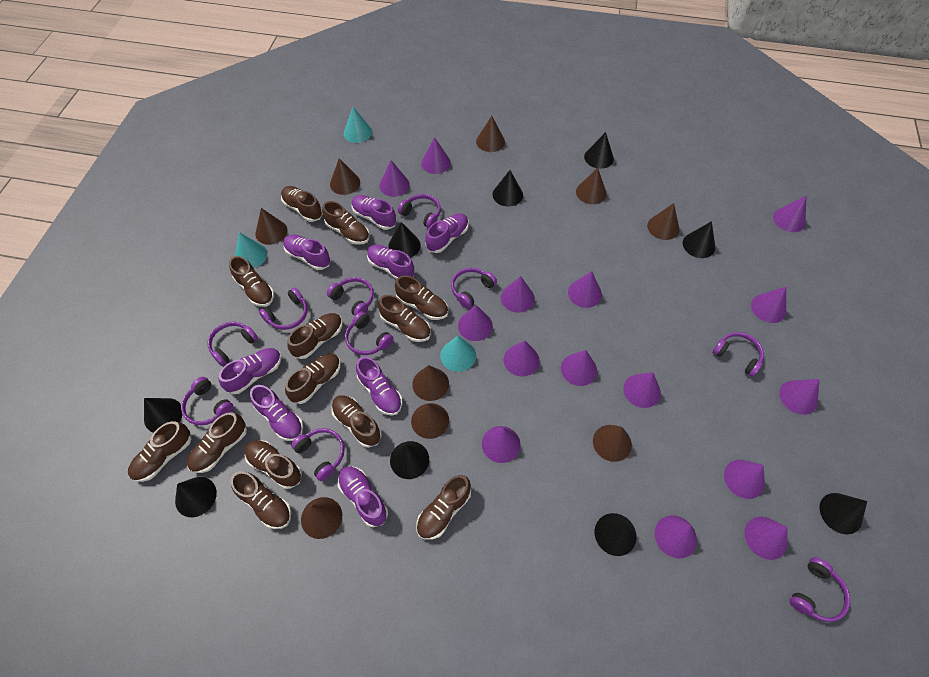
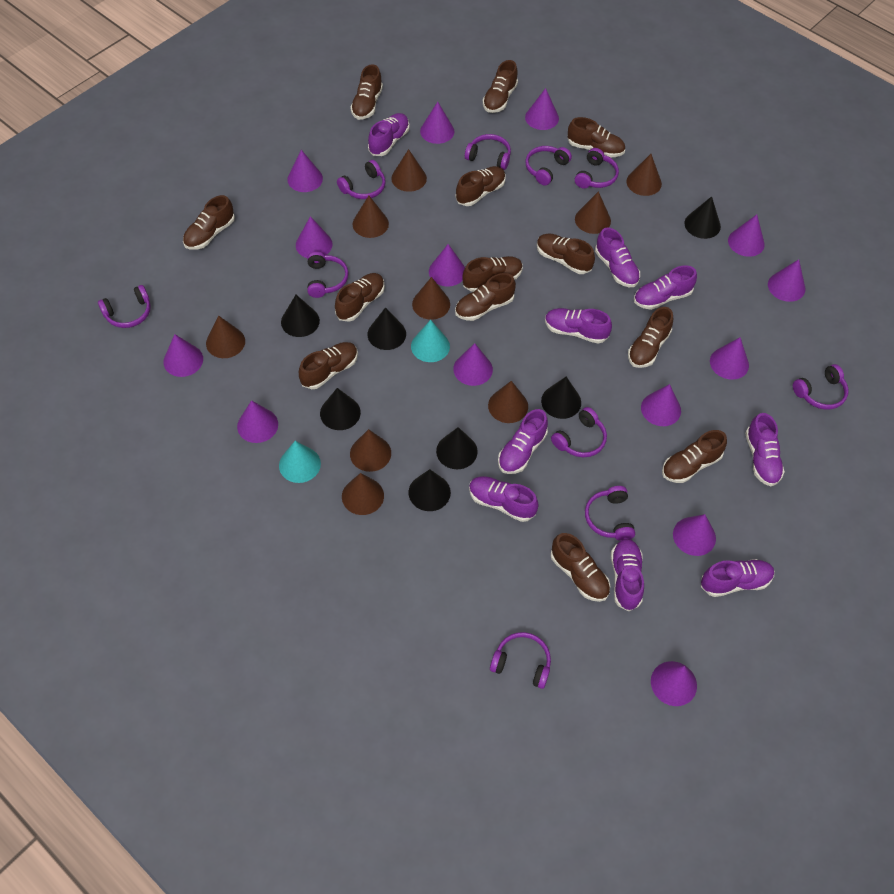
black cone: 9 -> 7
purple cone: 15 -> 14
purple shoe: 8 -> 9
turquoise cone: 3 -> 2

